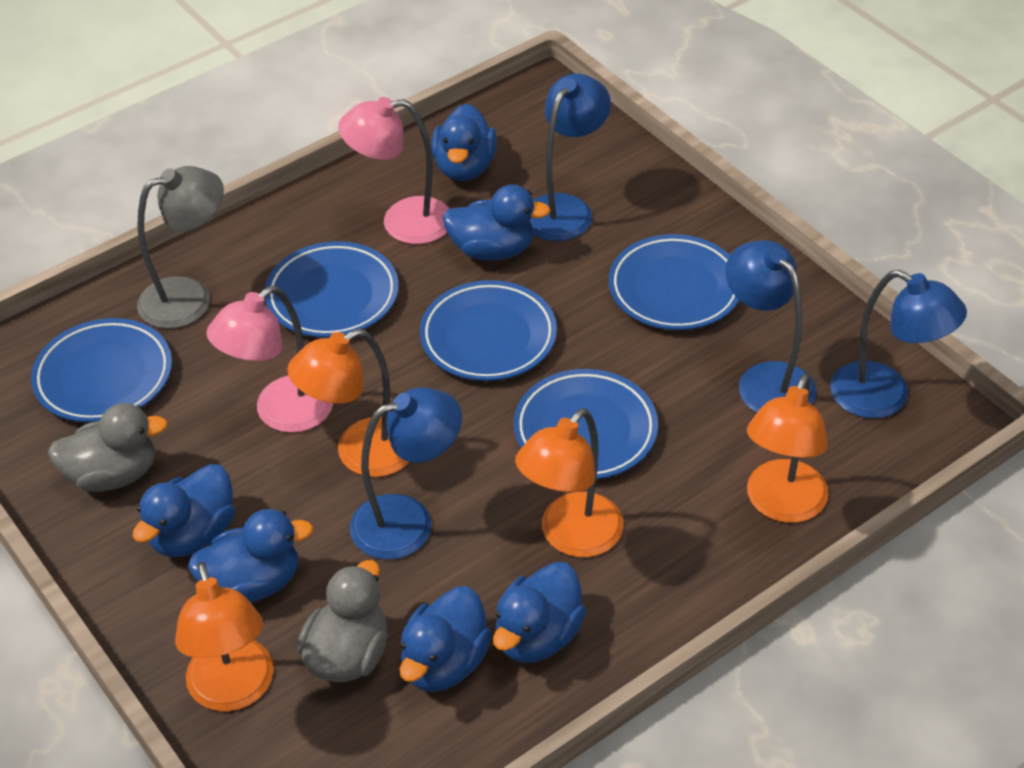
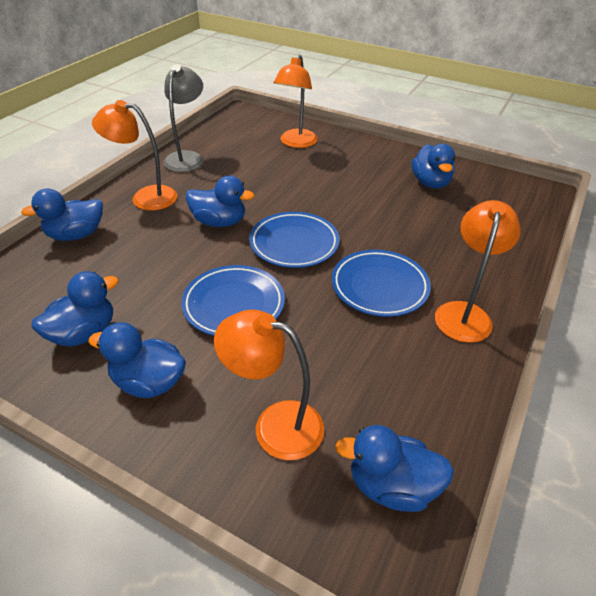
blue lamp: 4 -> 0
blue plate: 5 -> 3
grey duck: 2 -> 0
pink lamp: 2 -> 0

